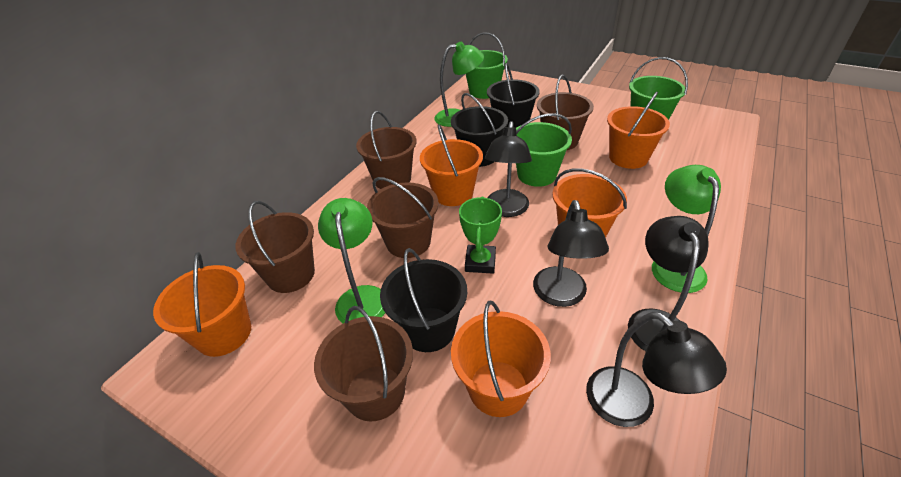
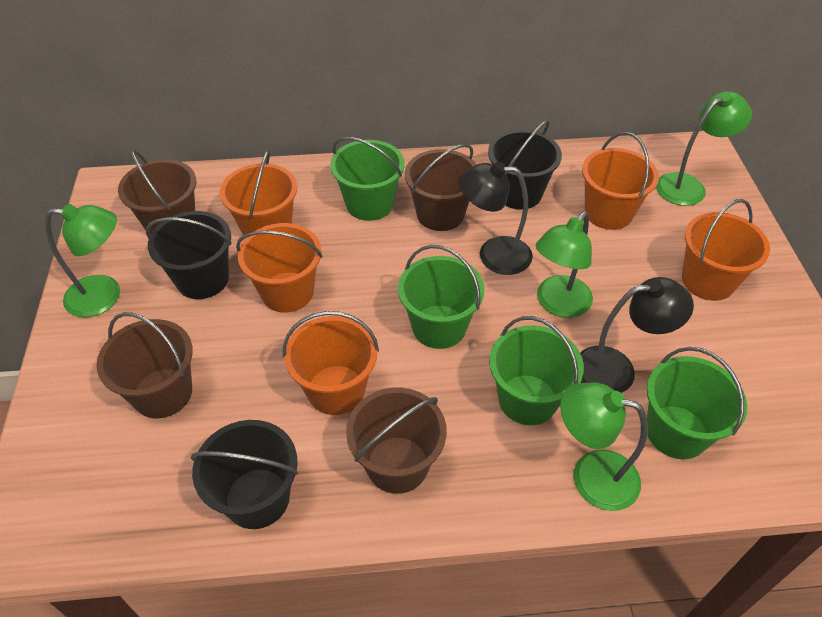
black lamp: 4 -> 2
brown bucket: 5 -> 4
green bucket: 3 -> 4
green lamp: 3 -> 4
green trophy: 1 -> 0

